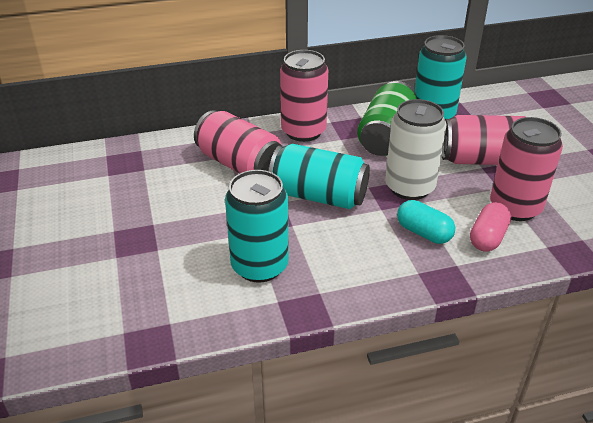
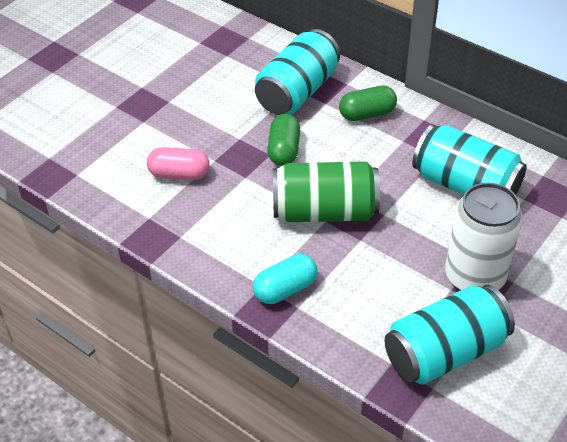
green capsule: 0 -> 2
pink can: 4 -> 0

